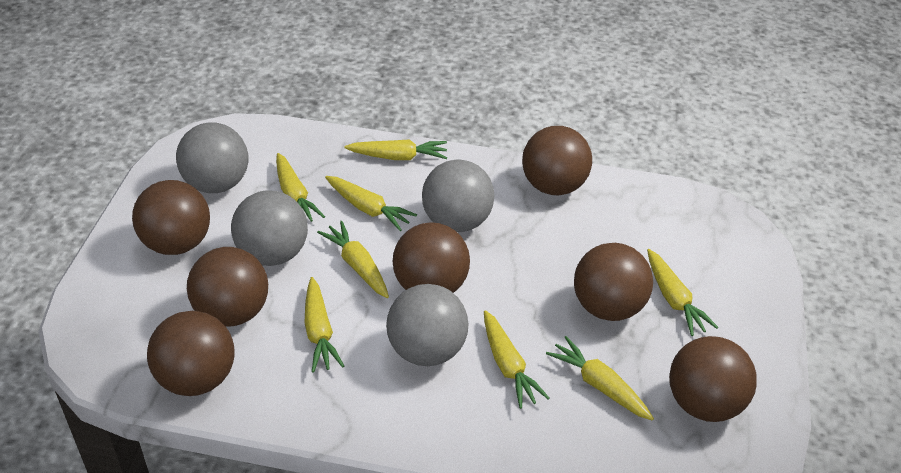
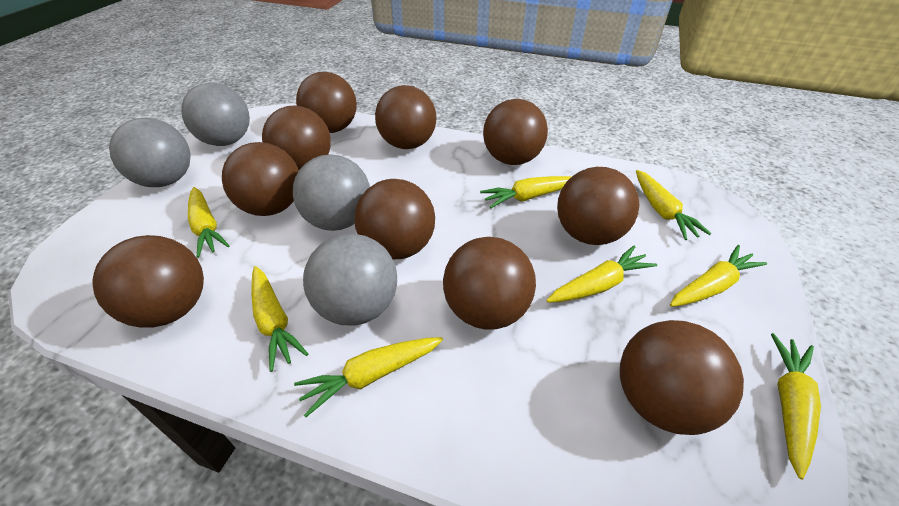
brown ball: 7 -> 10

